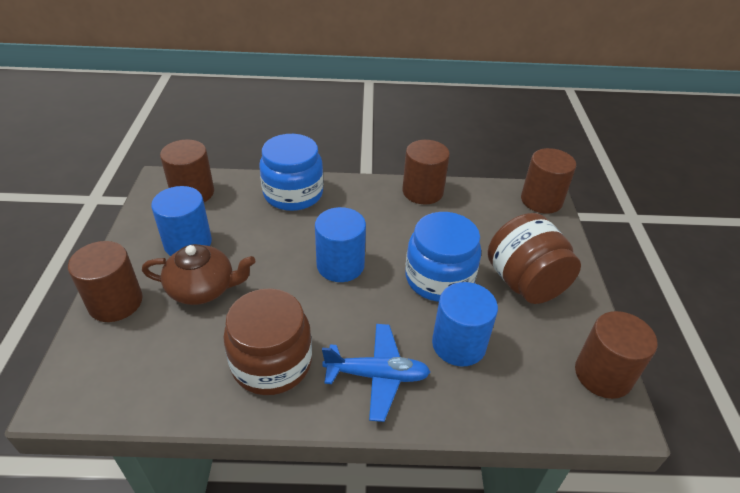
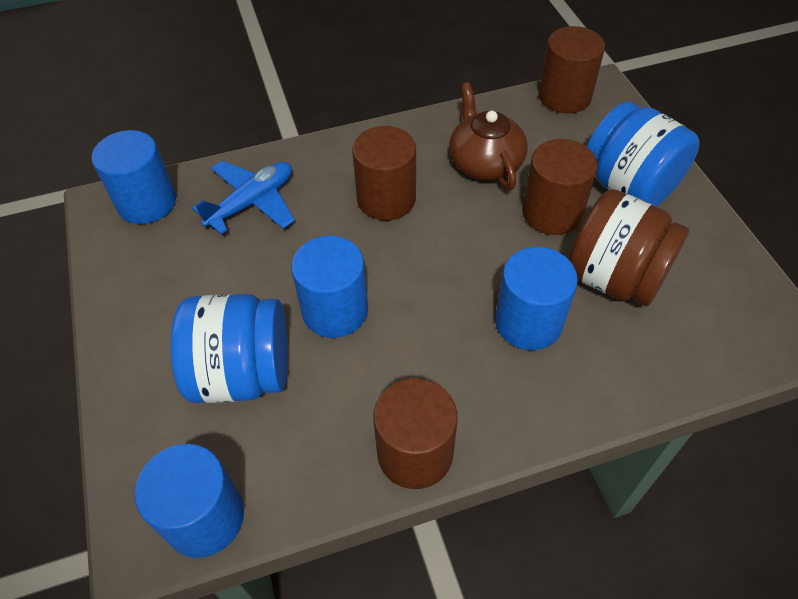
blue cylinder: 3 -> 4
brown cylinder: 5 -> 4
brown jar: 2 -> 1

